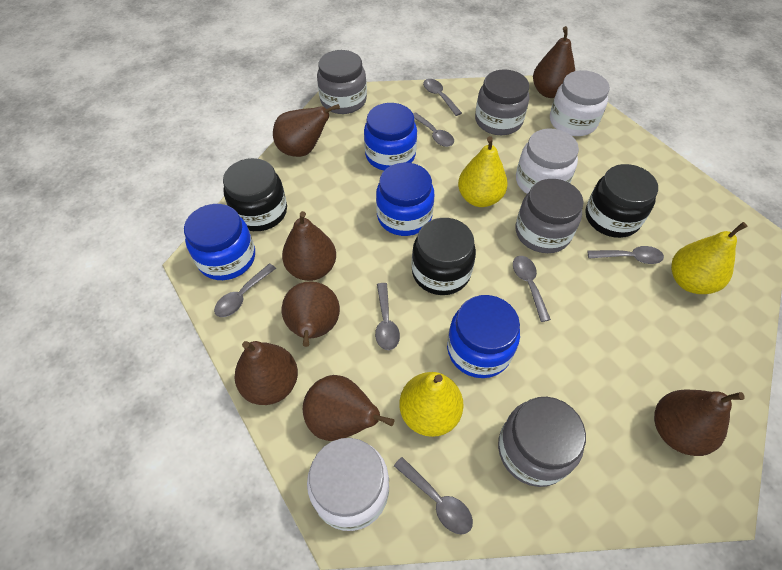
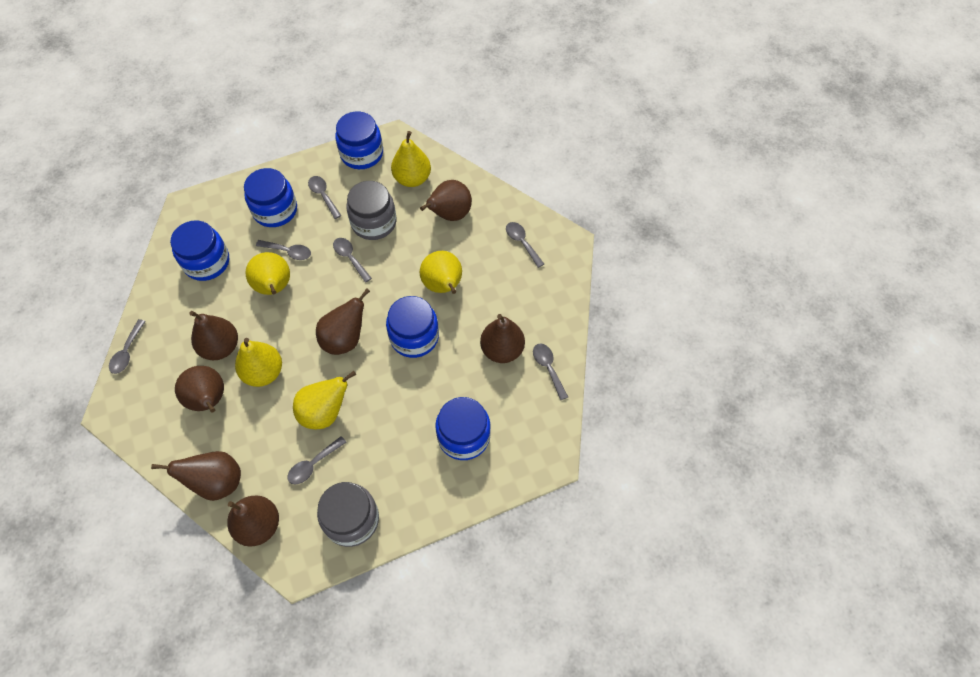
black jar: 3 -> 0
blue jar: 4 -> 5
grey jar: 4 -> 2
white jar: 3 -> 0
yellow pear: 3 -> 5

